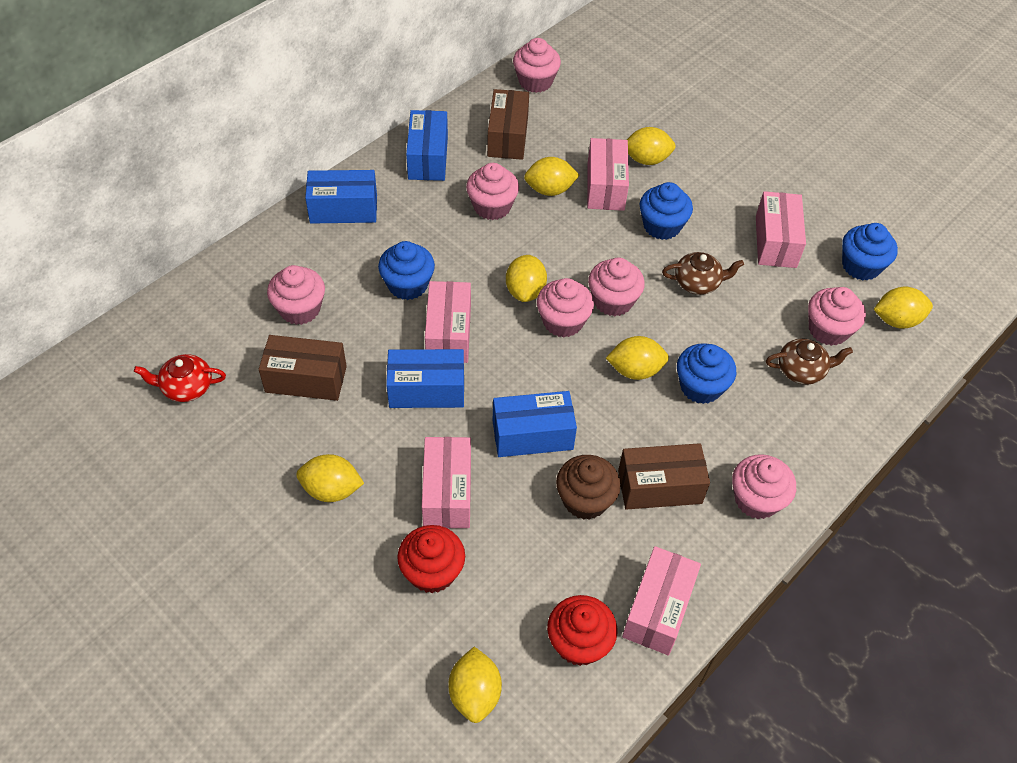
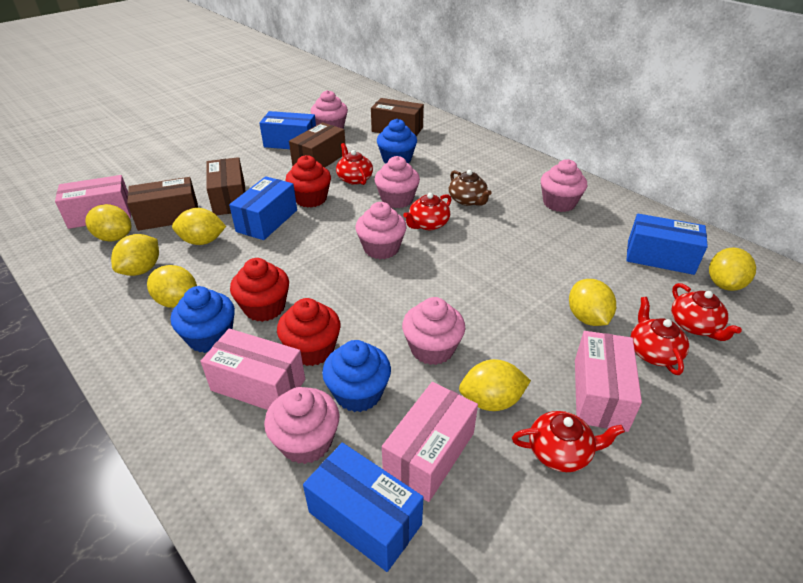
blue cupcake: 4 -> 3
brown box: 3 -> 4
brown cupcake: 1 -> 0
brown teapot: 2 -> 1
pink box: 5 -> 4
pink cupcake: 7 -> 6
red cupcake: 2 -> 3
red teapot: 1 -> 5

